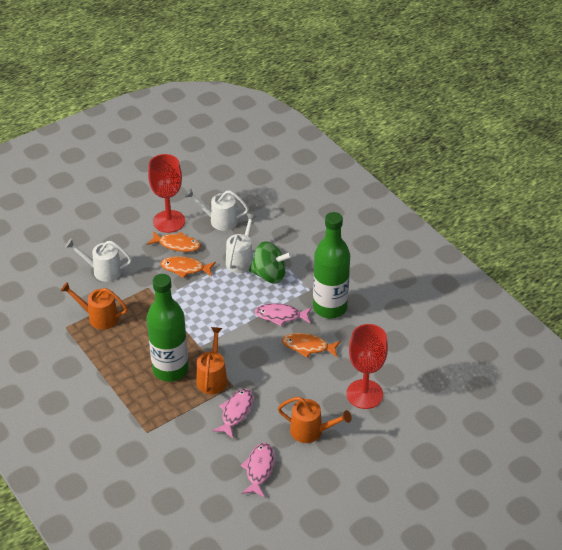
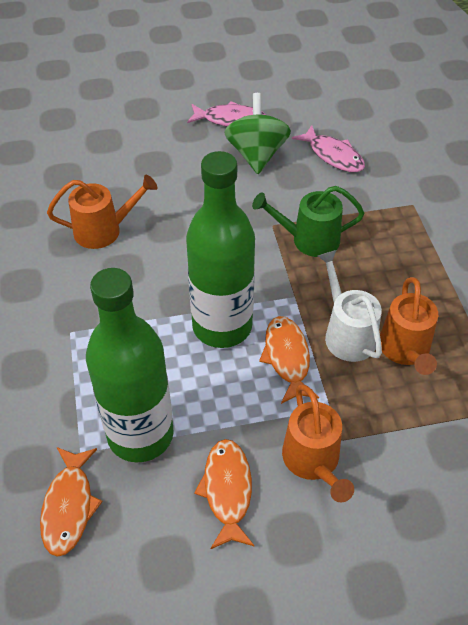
green watering can: 0 -> 1
pink fish: 3 -> 2
red goblet: 2 -> 0
white watering can: 3 -> 1

